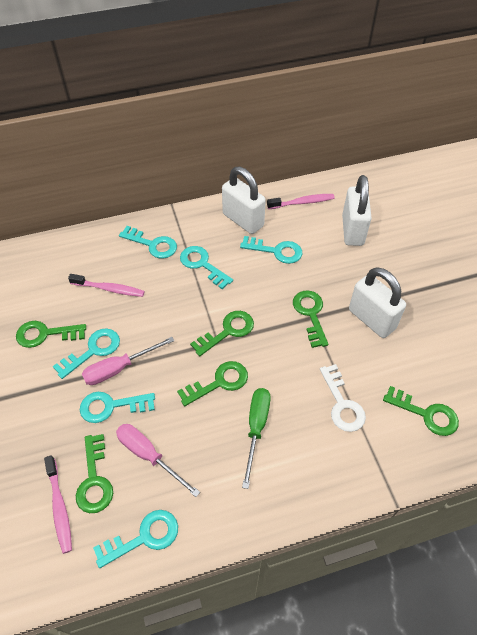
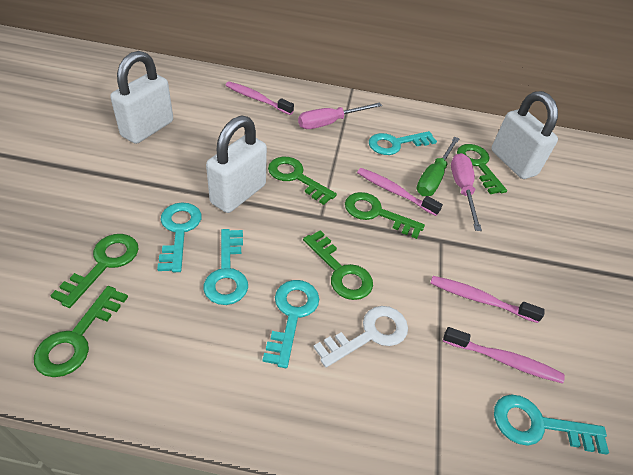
pink toothbrush: 3 -> 4
turquoise key: 6 -> 5

